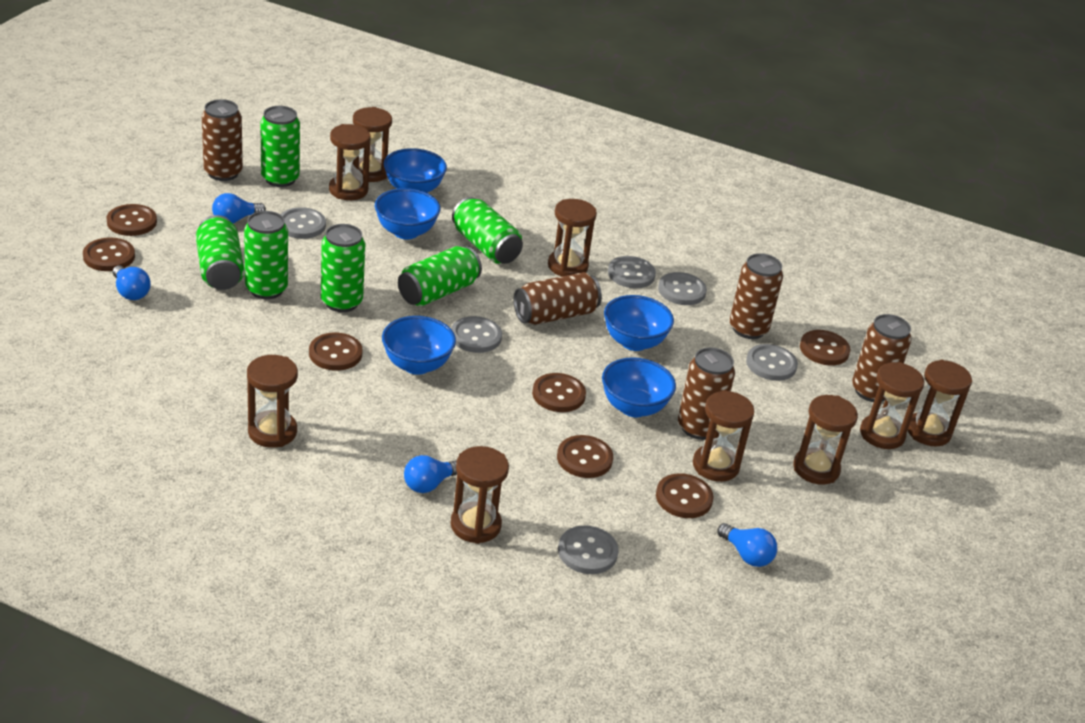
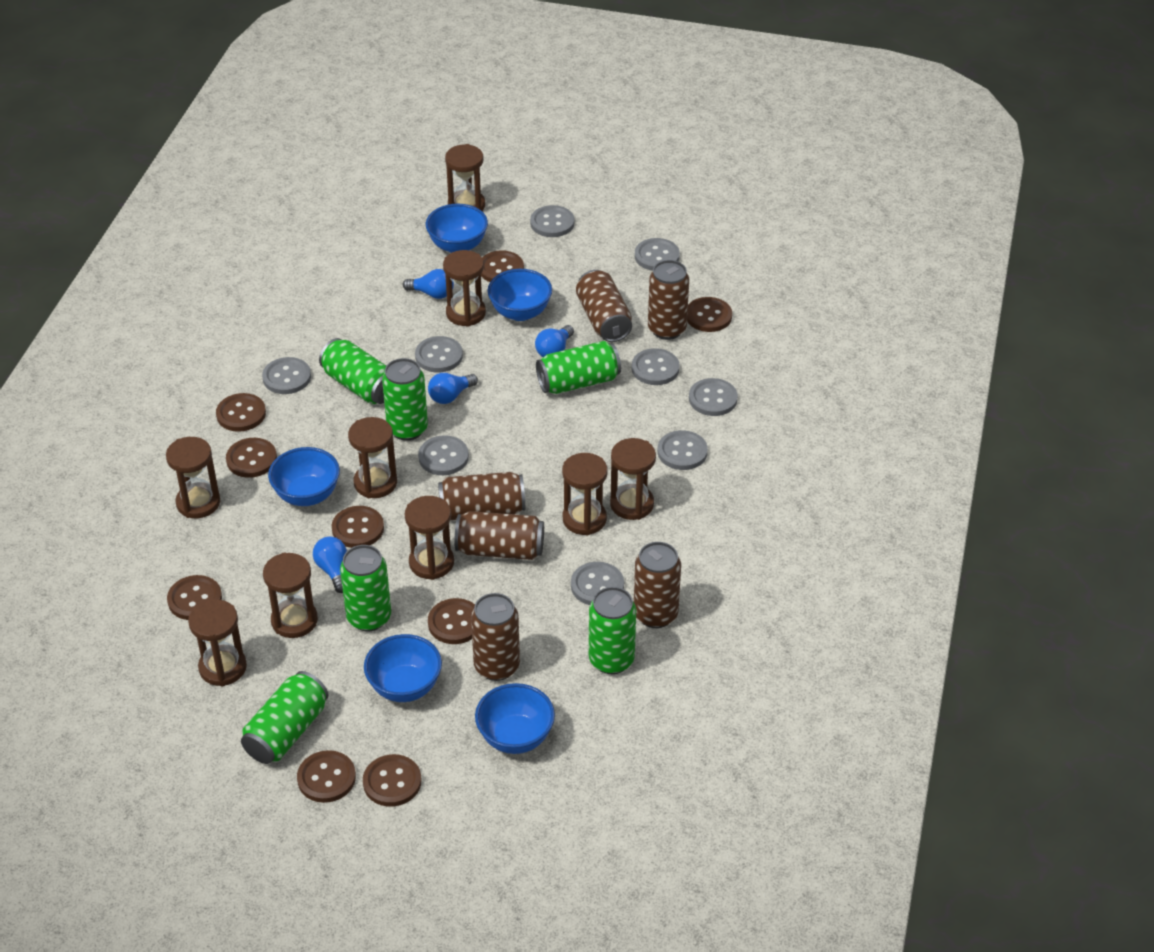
brown button: 7 -> 9
brown can: 5 -> 6
grey button: 6 -> 9

